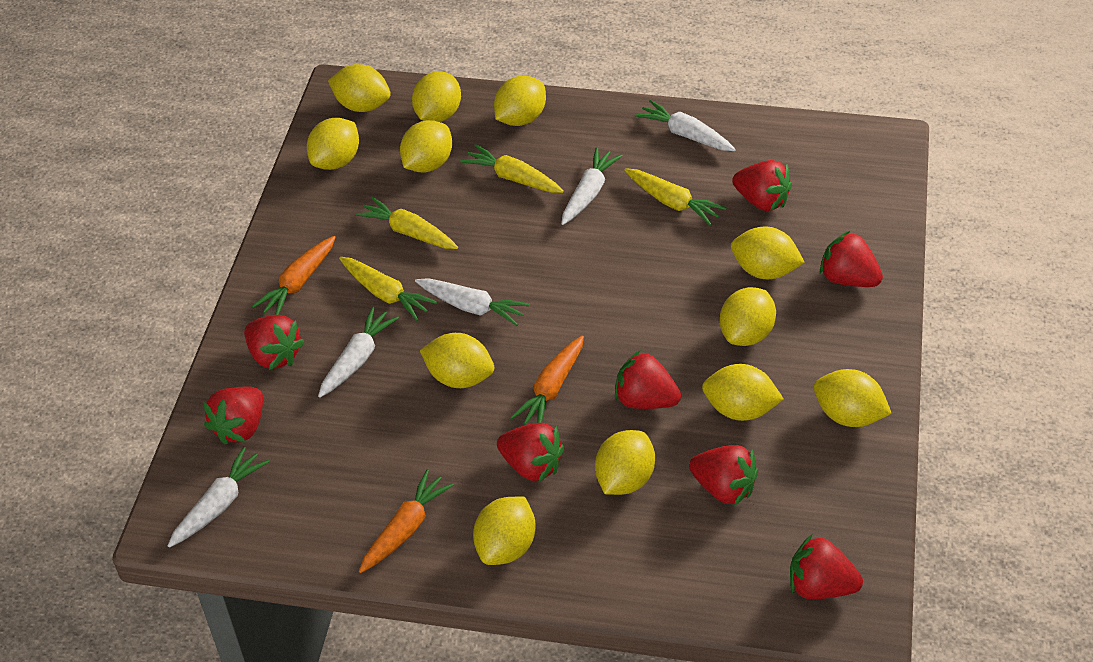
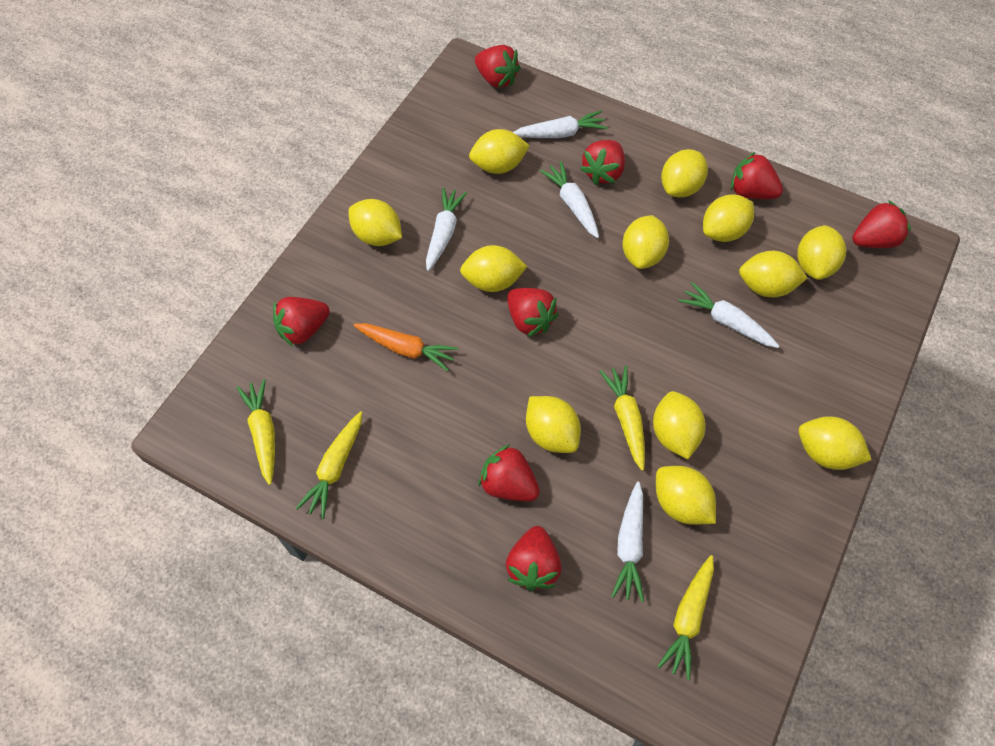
orange carrot: 3 -> 1

